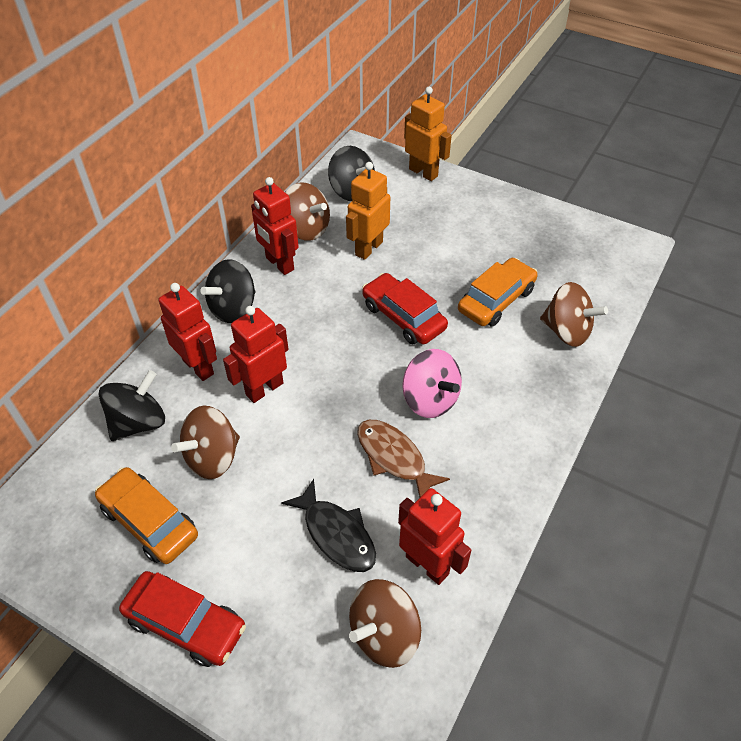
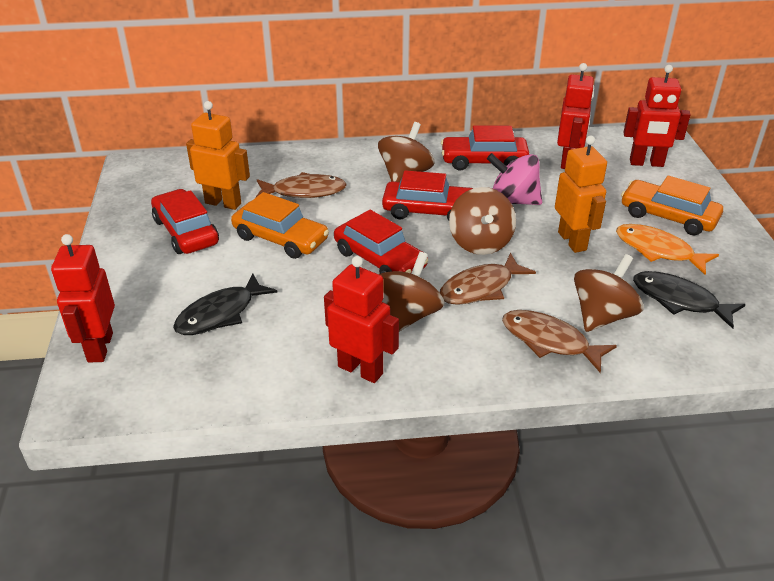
black fish: 1 -> 2
black spinning top: 3 -> 0
brown fish: 1 -> 3
orange fish: 0 -> 1
red car: 2 -> 4

